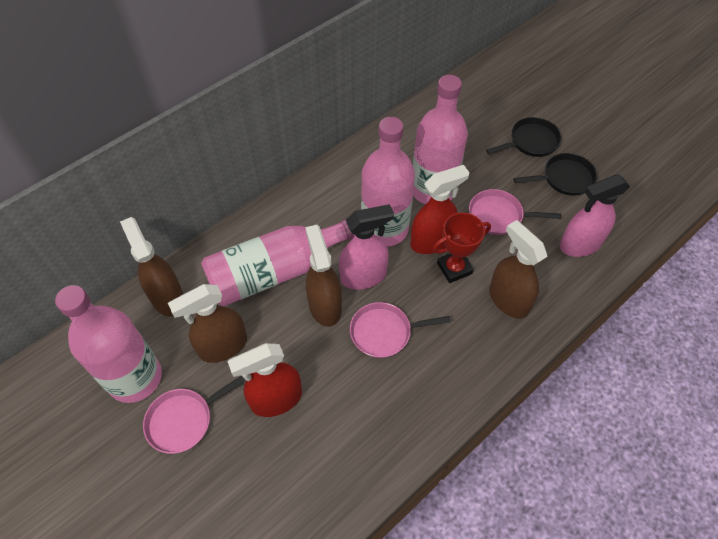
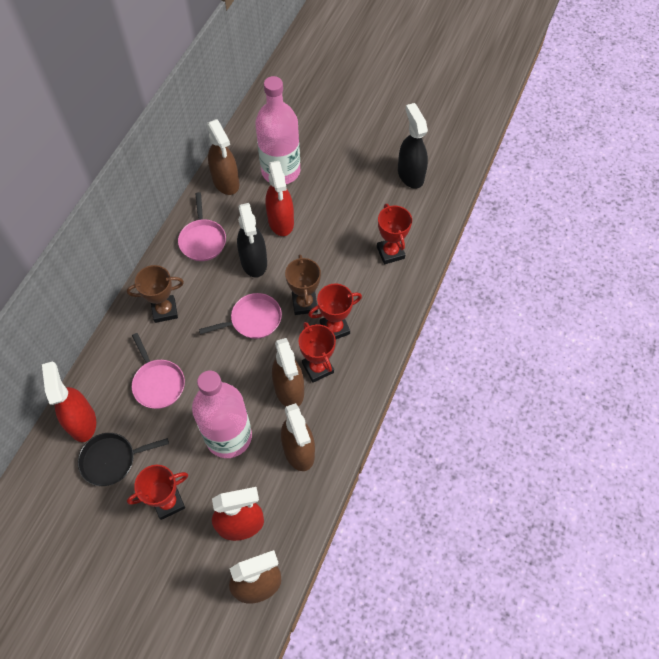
black pan: 2 -> 1
black spray bottle: 0 -> 2
brown trophy: 0 -> 2
pink bottle: 4 -> 2
pink spray bottle: 2 -> 0
red spray bottle: 2 -> 3
red trophy: 1 -> 4

